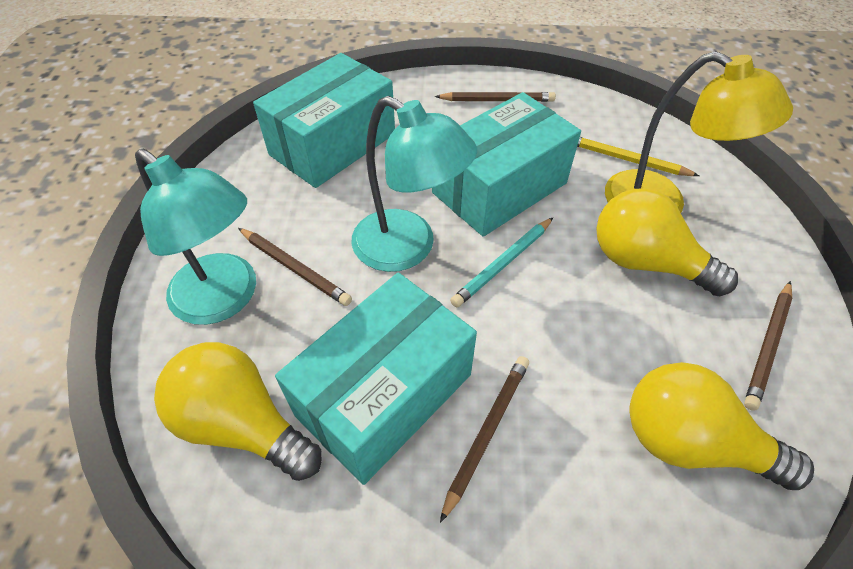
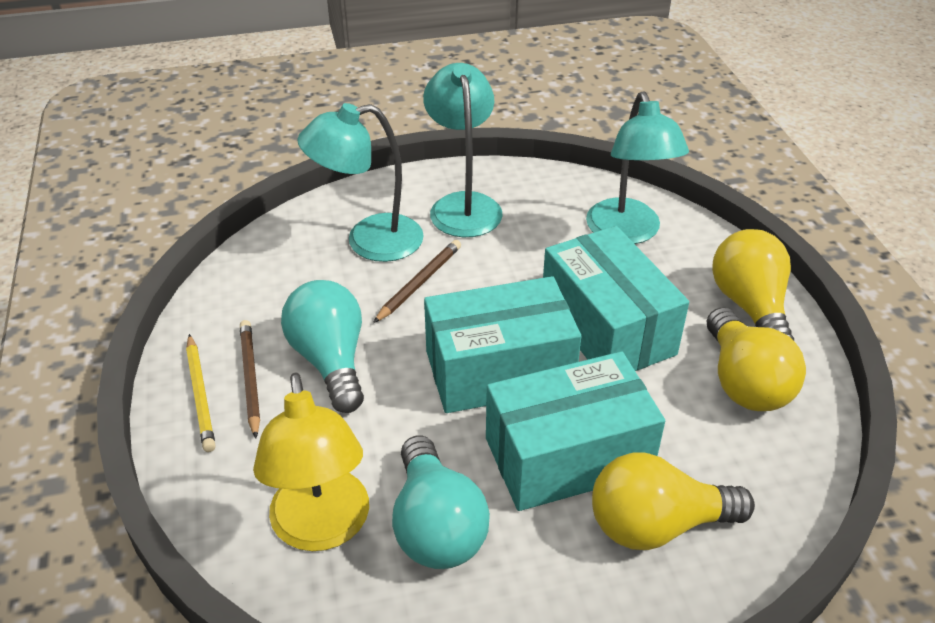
brown pencil: 4 -> 2
turquoise lamp: 2 -> 3
turquoise light bulb: 0 -> 2
turquoise pencil: 1 -> 0

